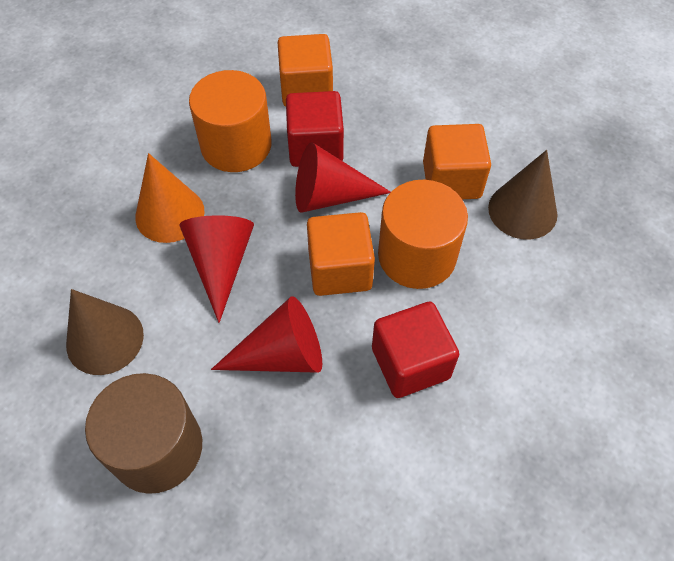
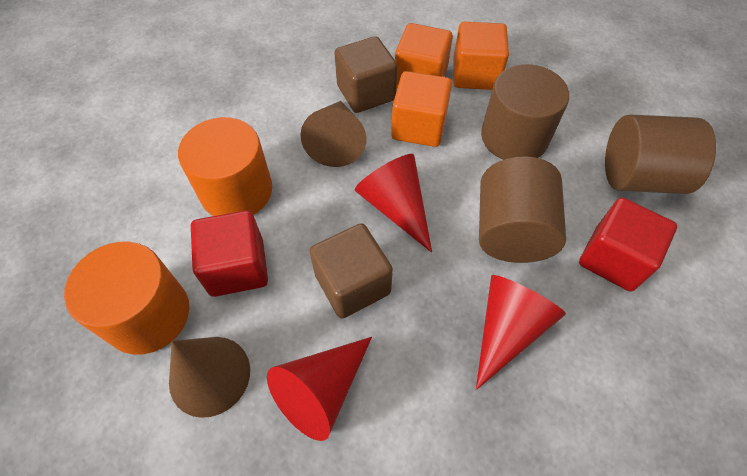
brown cube: 0 -> 2
brown cylinder: 1 -> 3
orange cone: 1 -> 0

